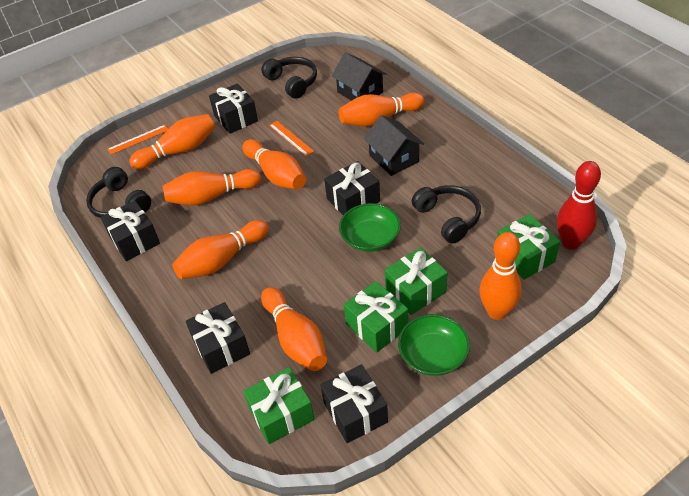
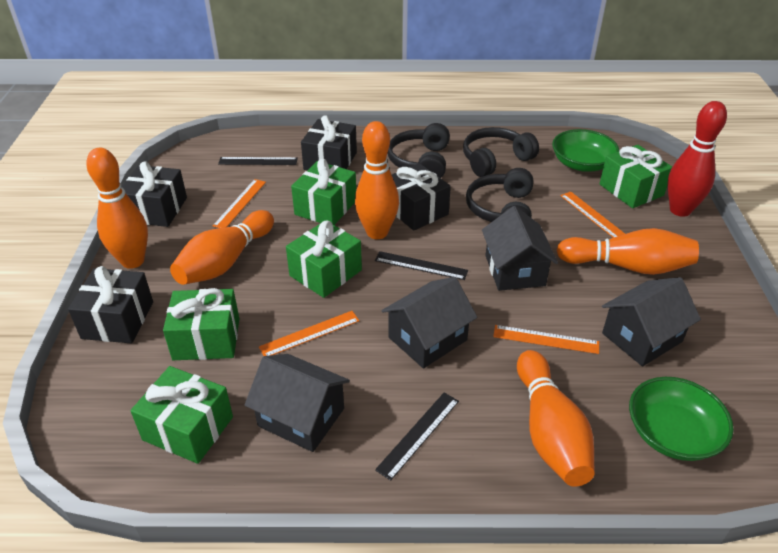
black gift: 5 -> 4
black house: 2 -> 4
black ruler: 0 -> 3
green gift: 4 -> 5
orange bowling pin: 7 -> 5
orange ruler: 2 -> 4

